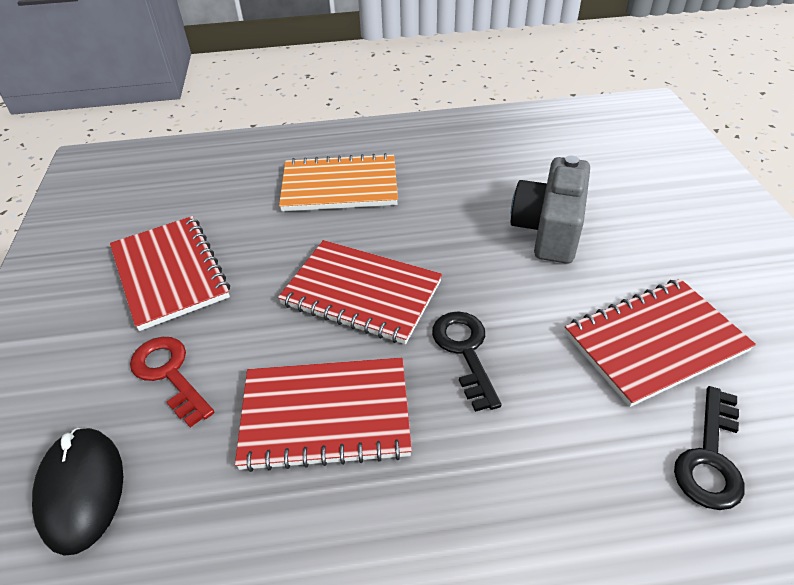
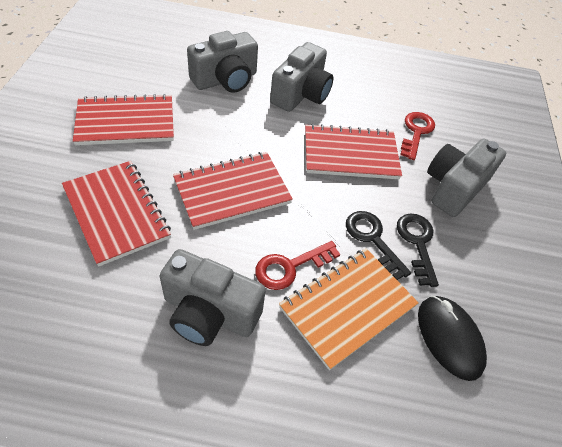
grey camera: 1 -> 4
red key: 1 -> 2

